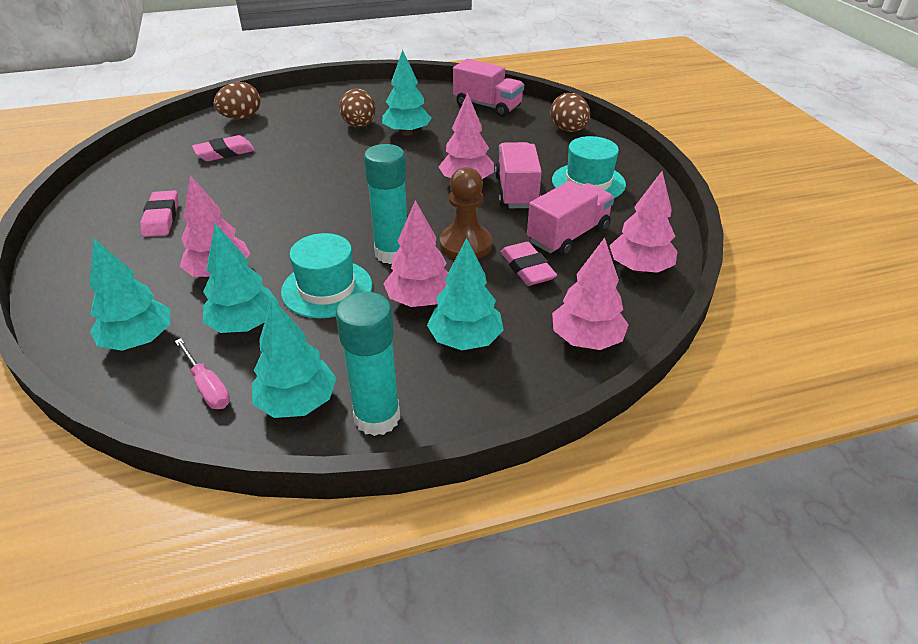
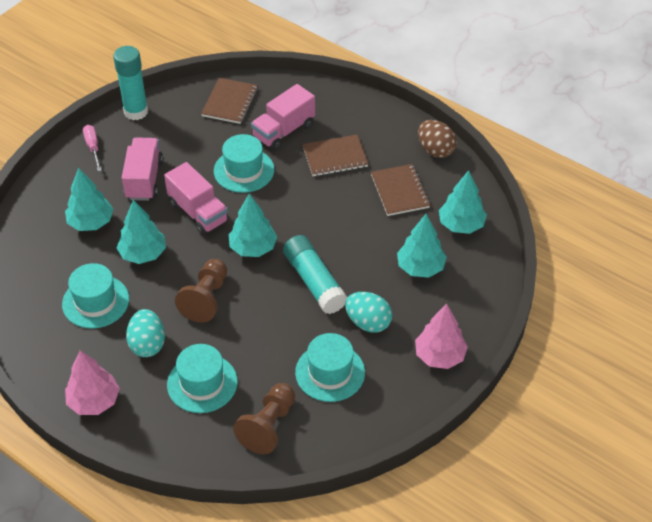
brown egg: 3 -> 1
brown notebook: 0 -> 3
brown pawn: 1 -> 2
pink eraser: 3 -> 0
pink tree: 5 -> 2
turquoise egg: 0 -> 2
turquoise hat: 2 -> 4

